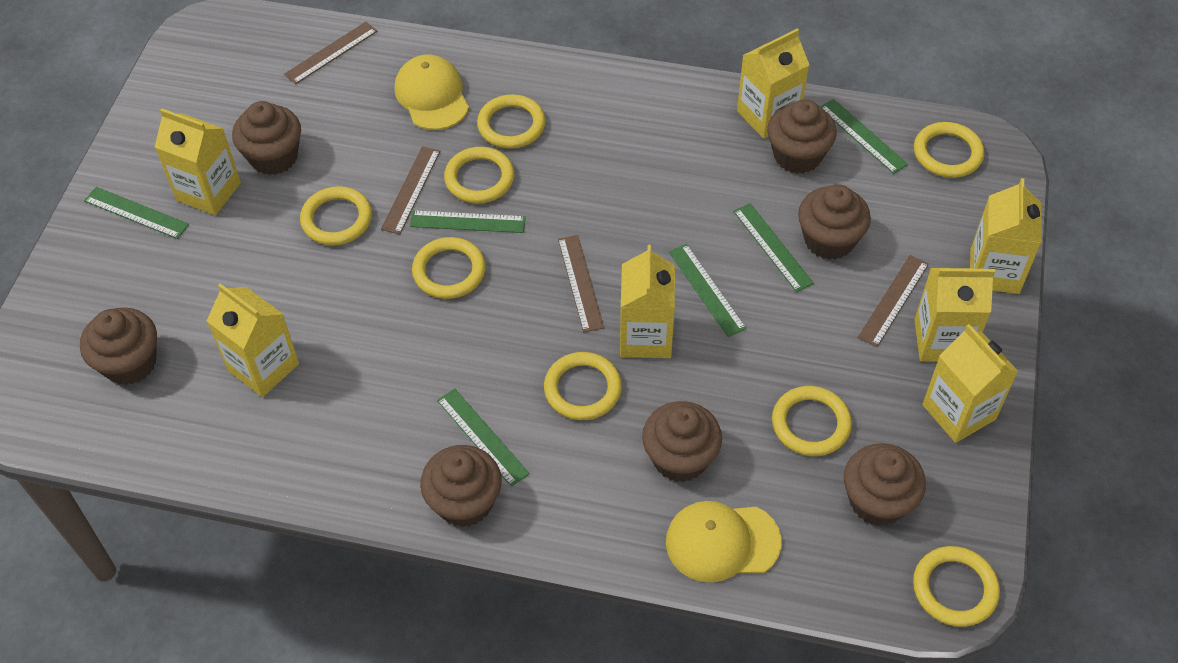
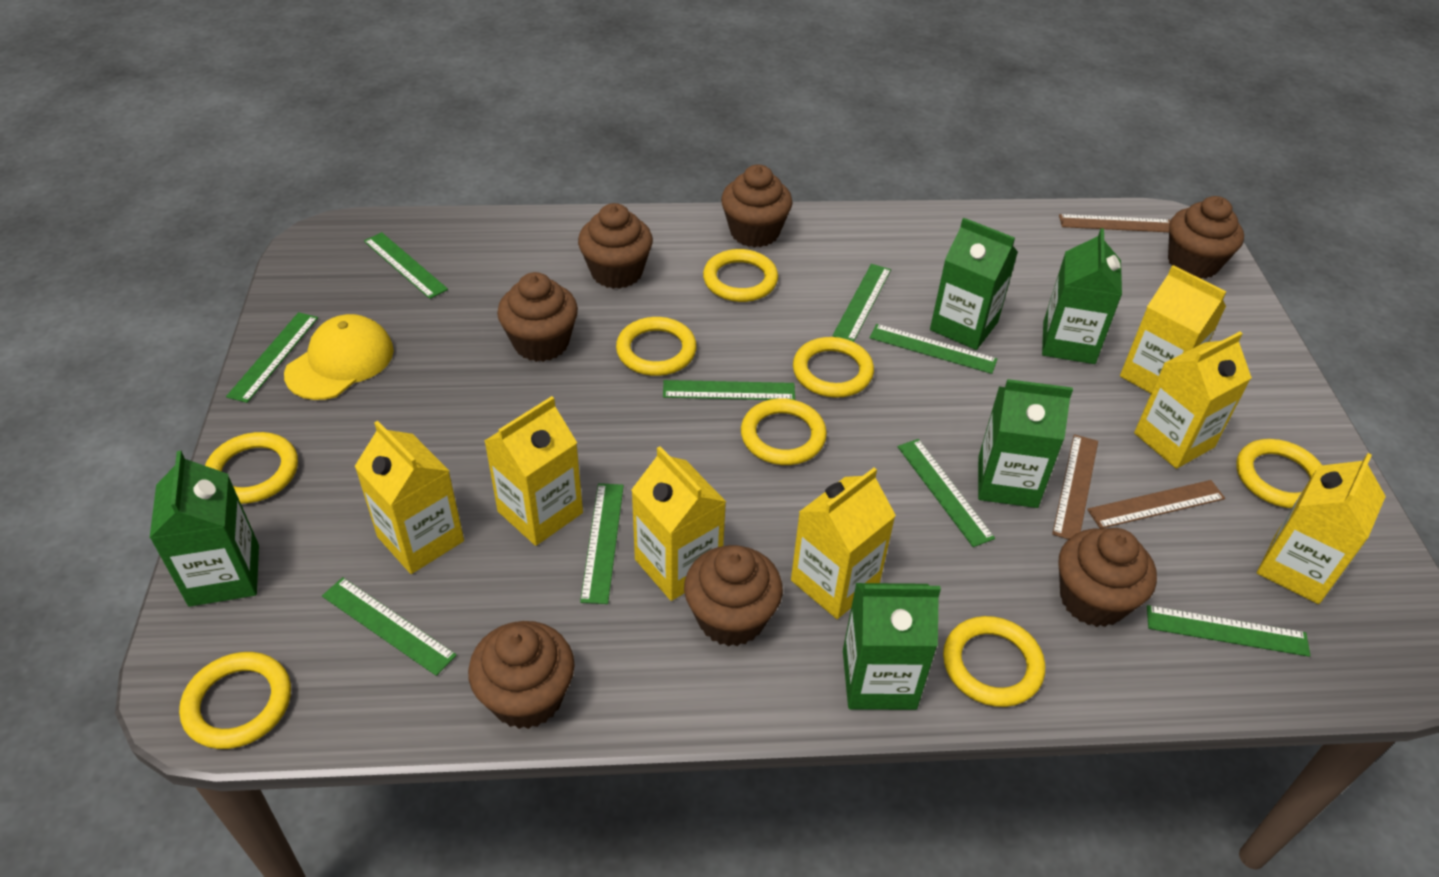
brown ruler: 4 -> 3
green carton: 0 -> 5
green ruler: 6 -> 9
yellow cap: 2 -> 1

